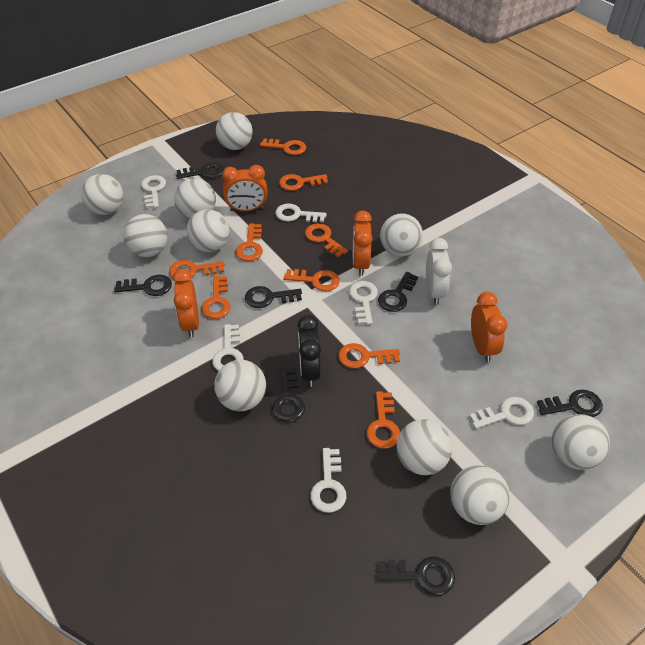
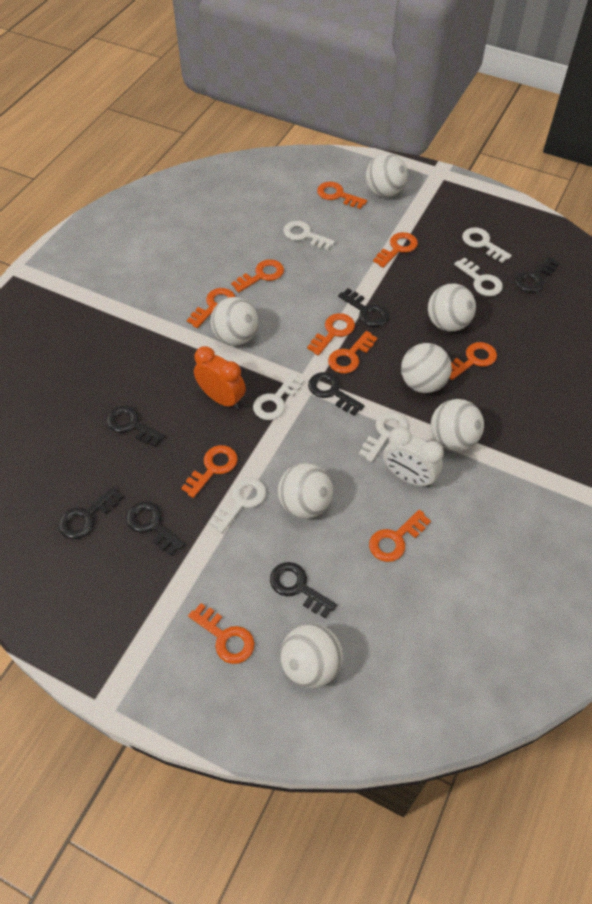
black clock: 1 -> 0
orange clock: 4 -> 1
orange key: 9 -> 10
white ball: 10 -> 7

